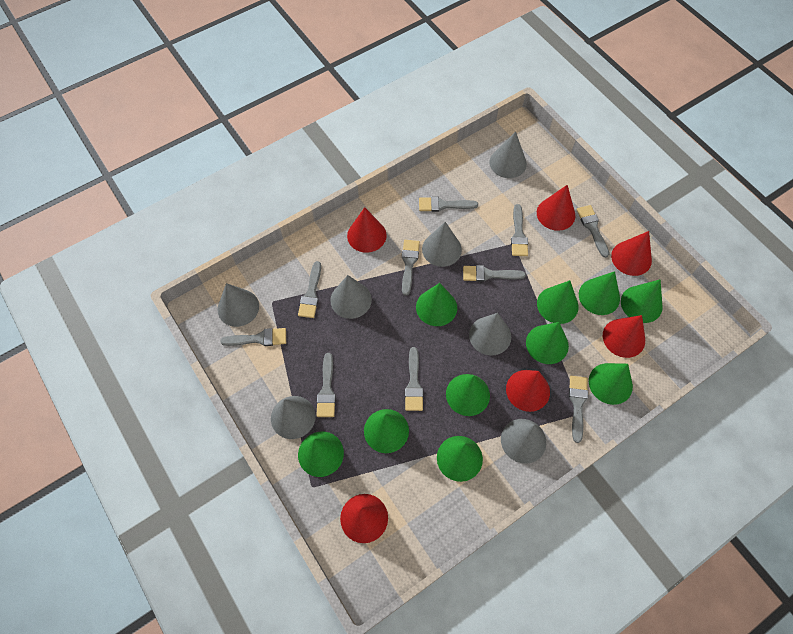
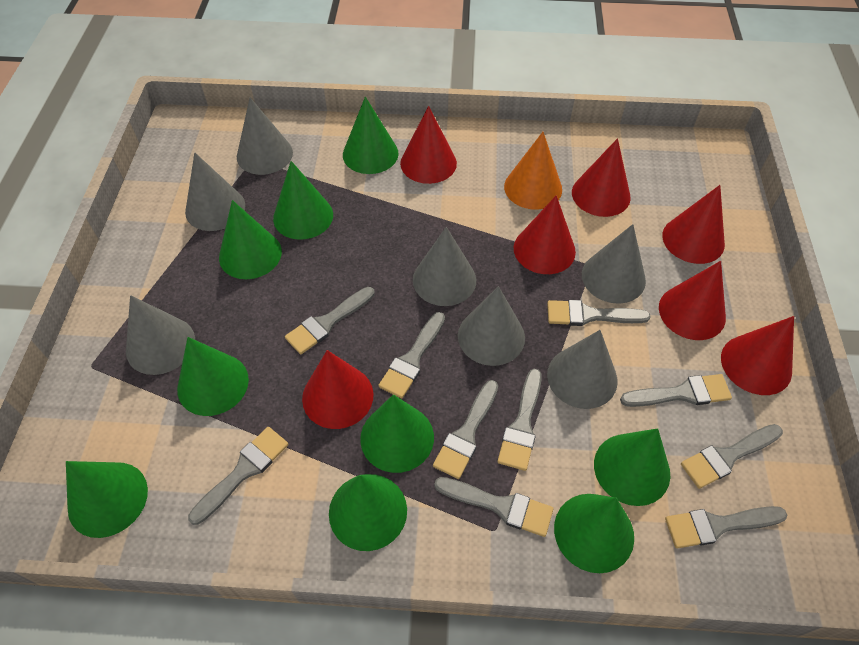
green cone: 10 -> 9
orange cone: 0 -> 1
red cone: 6 -> 7

